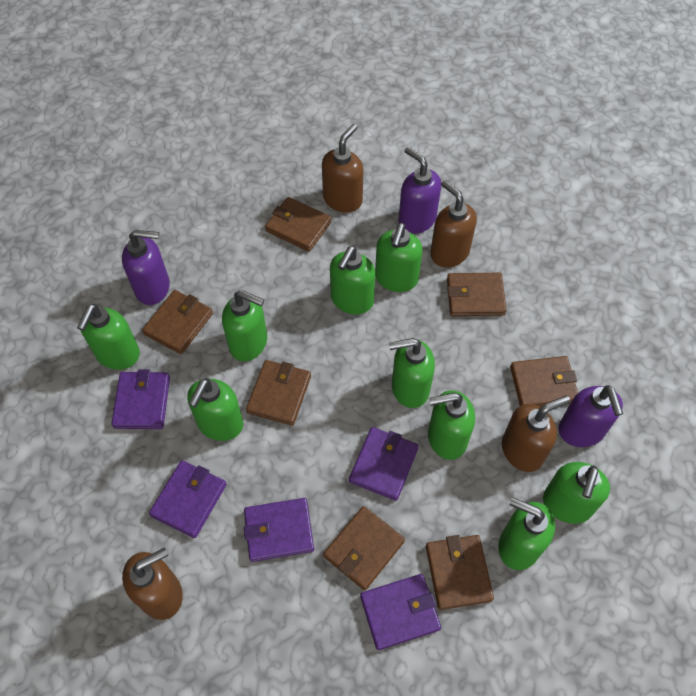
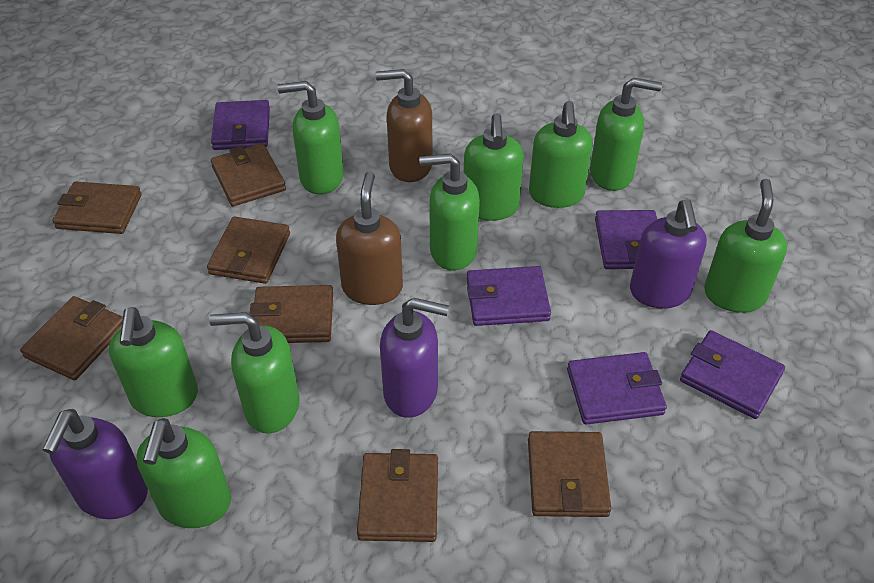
brown soap dispenser: 4 -> 2

